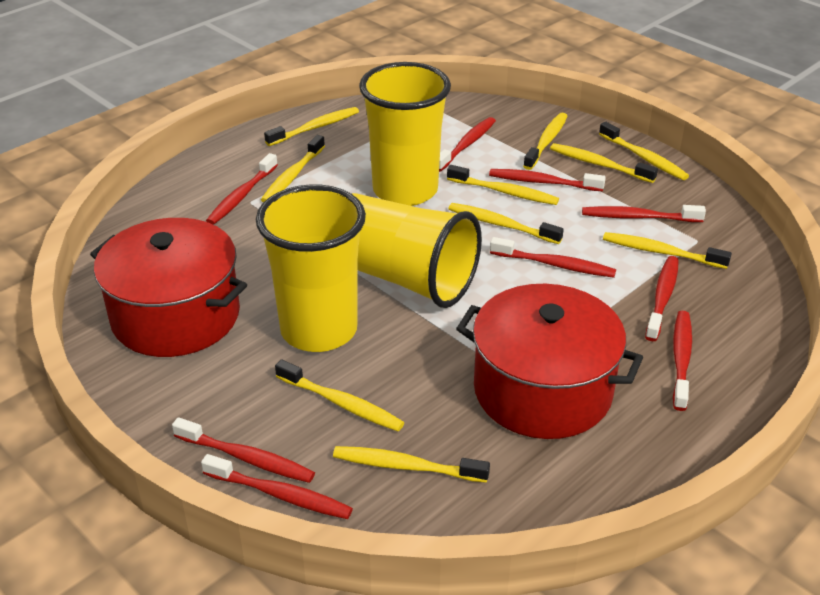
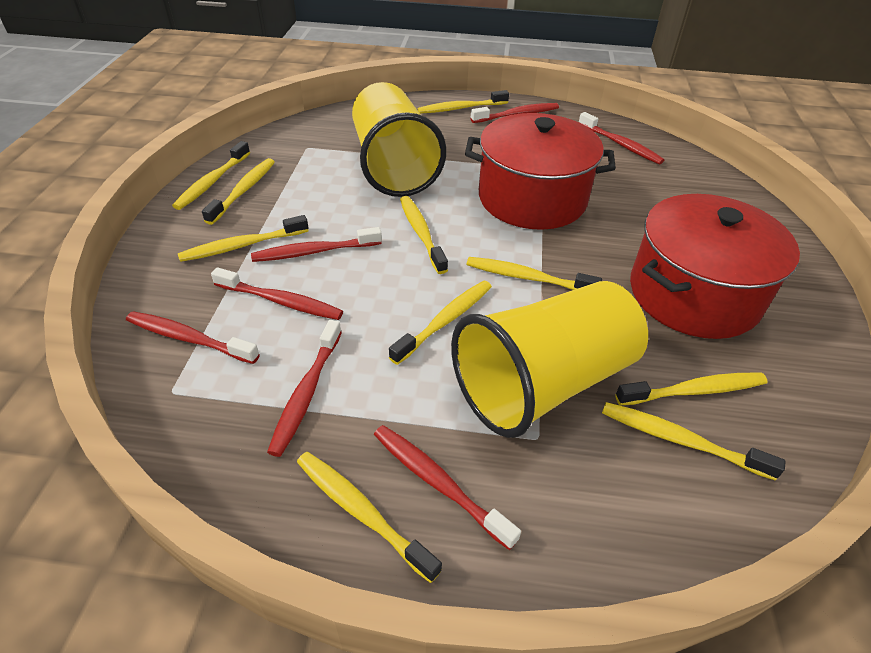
red toothbrush: 9 -> 7
yellow cup: 3 -> 2

